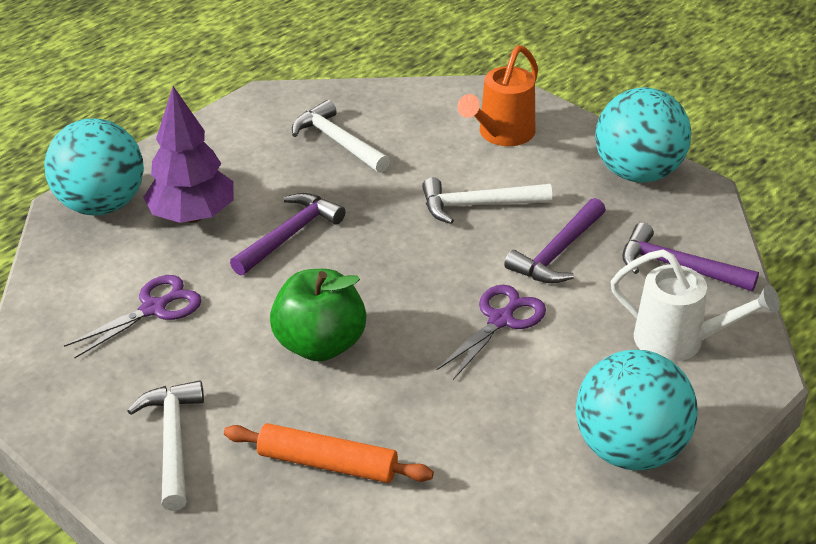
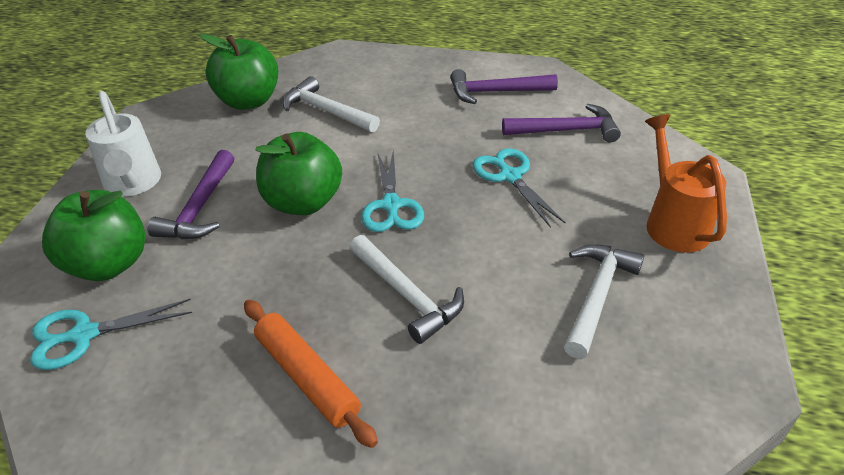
green apple: 1 -> 3
purple scissors: 2 -> 0
purple tree: 1 -> 0
turquoise ball: 3 -> 0
turquoise scissors: 0 -> 3

